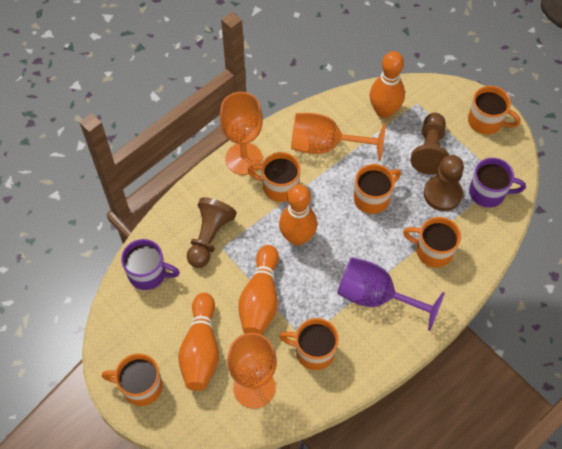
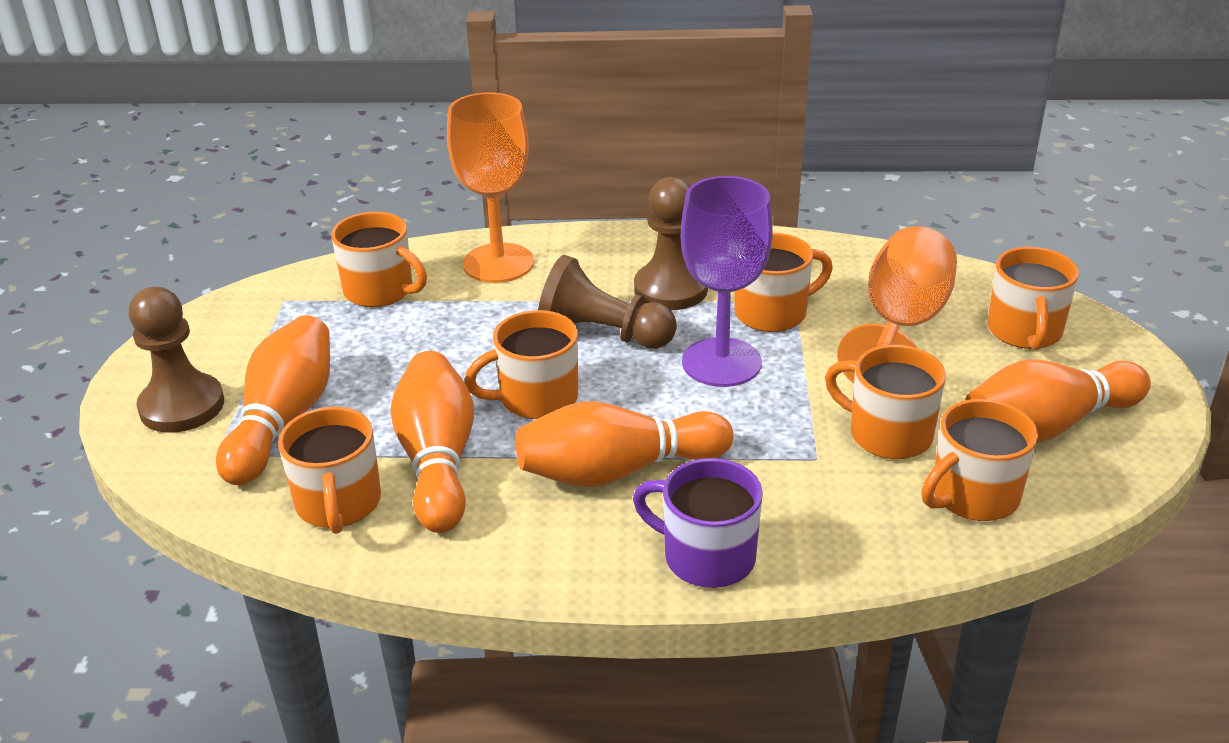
orange goblet: 3 -> 2
orange mug: 6 -> 7
purple mug: 2 -> 1

